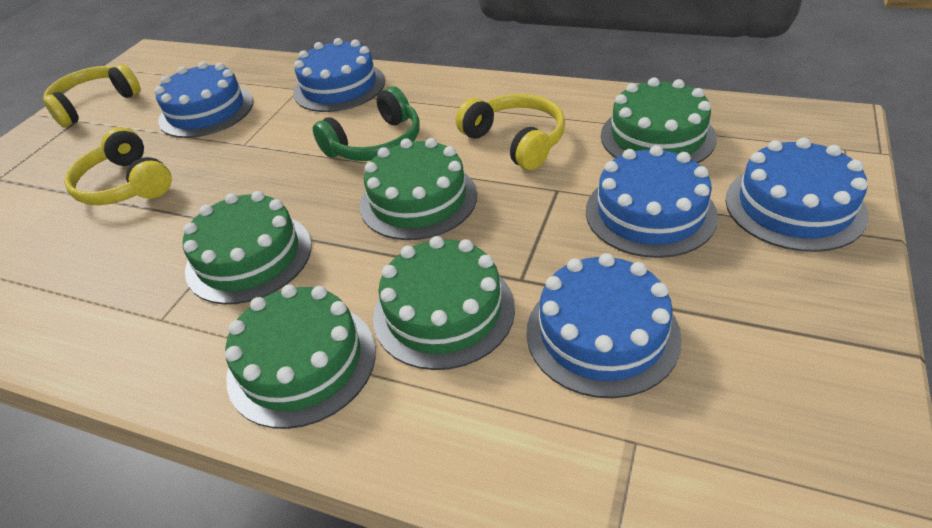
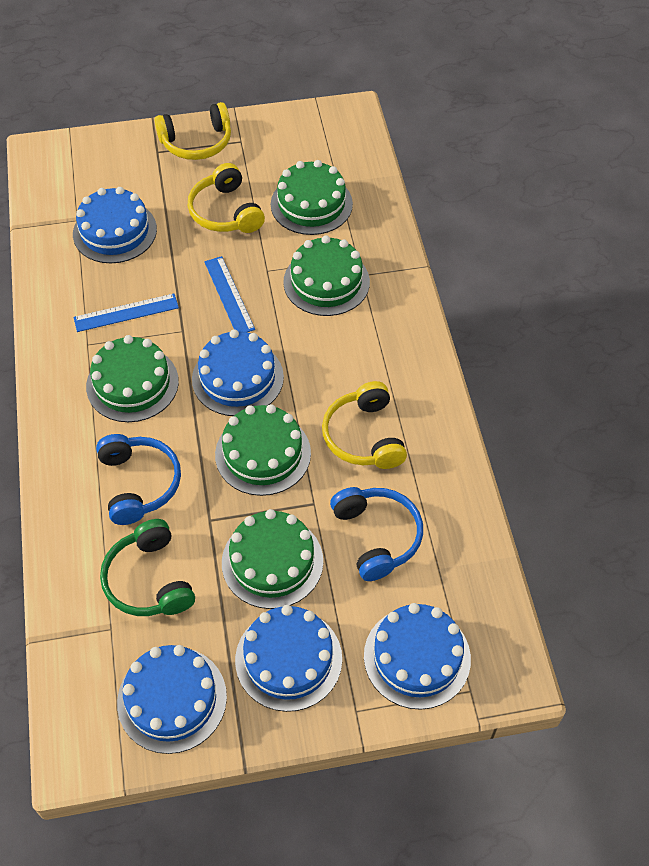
blue headphones: 0 -> 2
blue ruler: 0 -> 2

